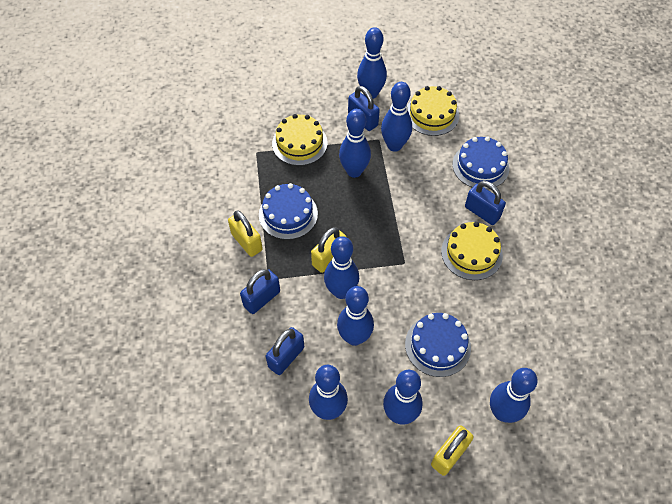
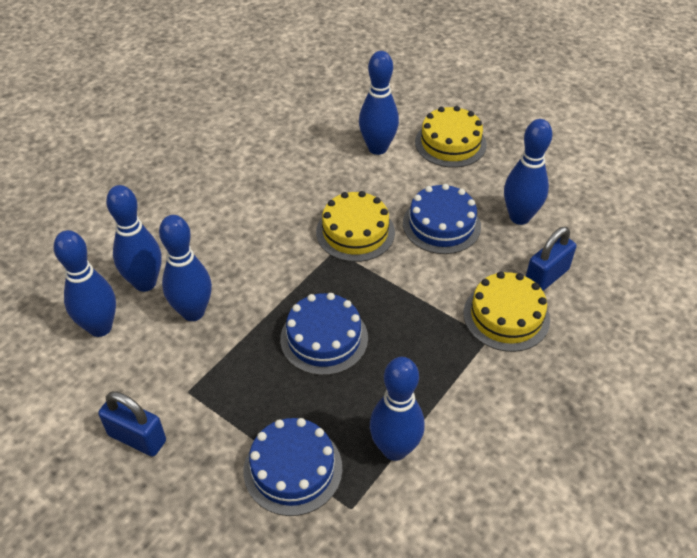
blue bowling pin: 8 -> 6
blue padlock: 4 -> 2
yellow padlock: 3 -> 0

